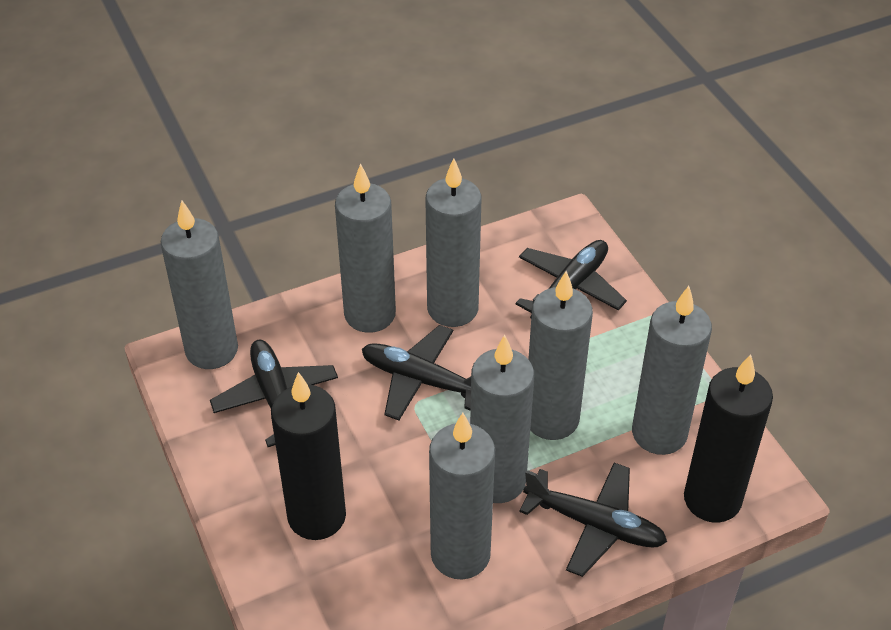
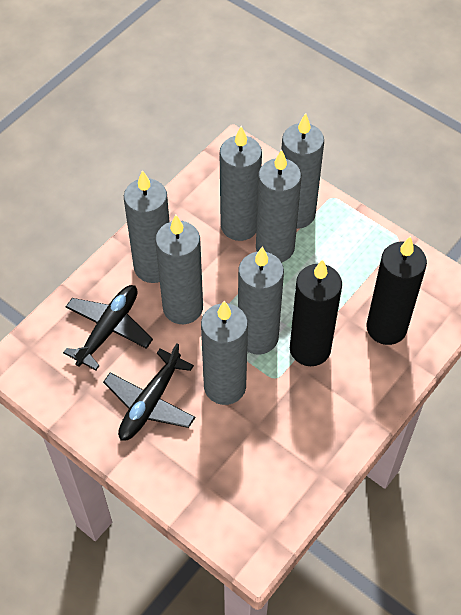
black plane: 4 -> 2

